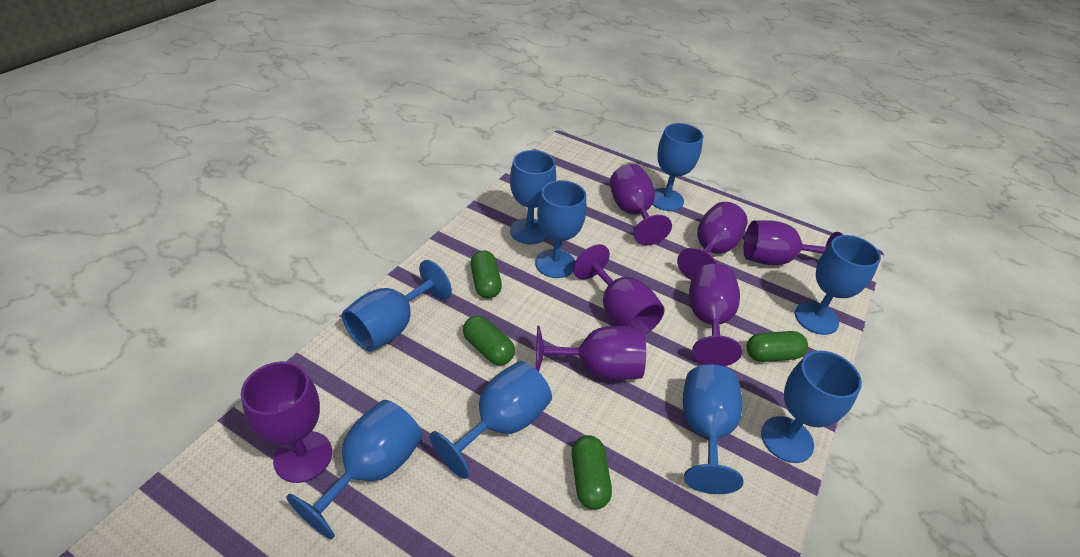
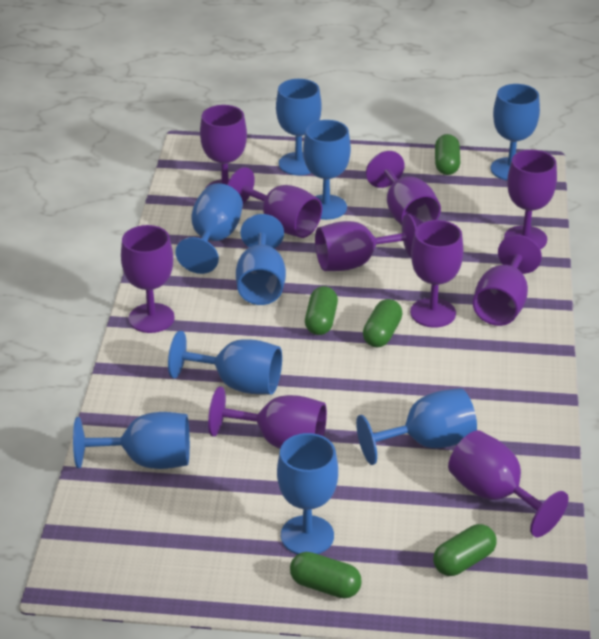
green capsule: 4 -> 5
purple goblet: 7 -> 10

